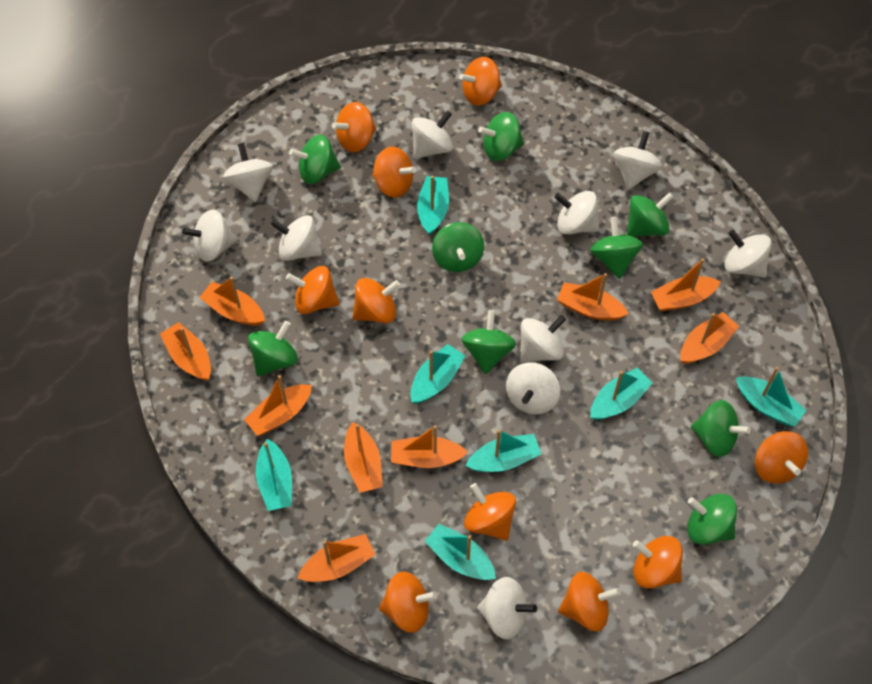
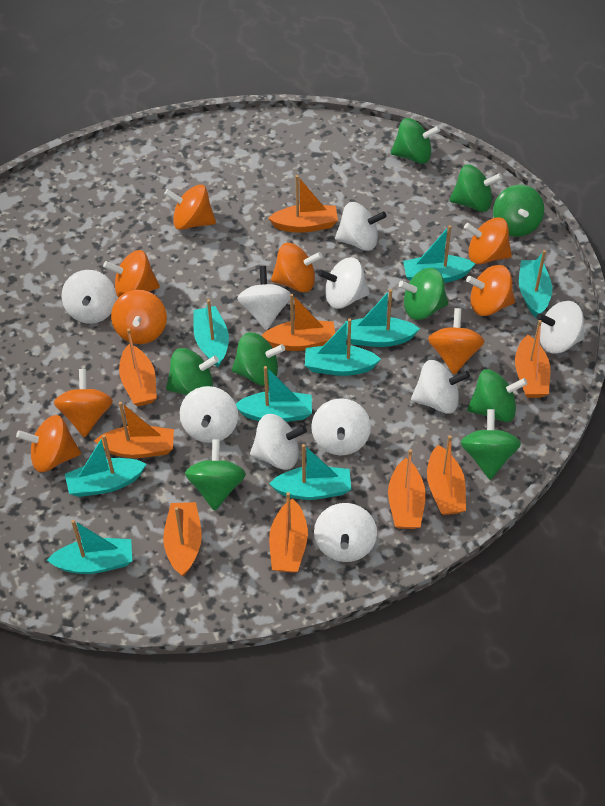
orange spinning top: 10 -> 9
turquoise boat: 7 -> 9

